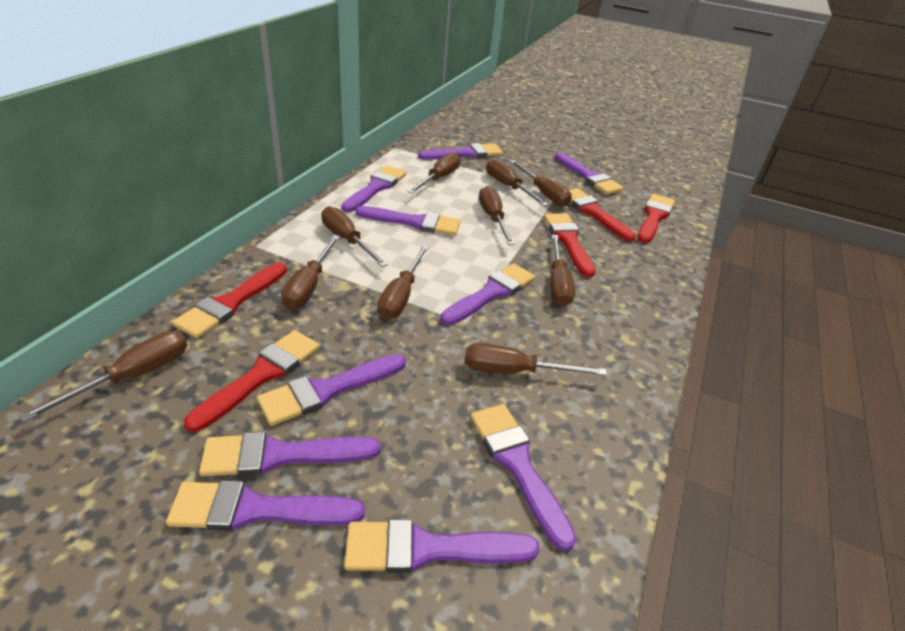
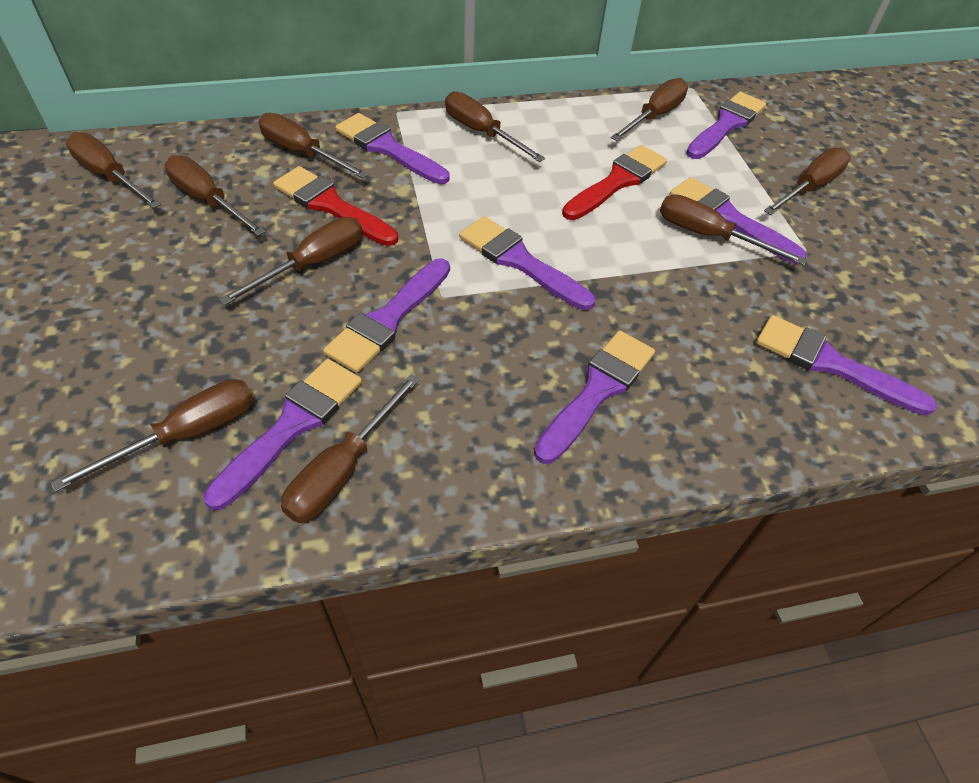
purple brush: 10 -> 8
red brush: 5 -> 2

